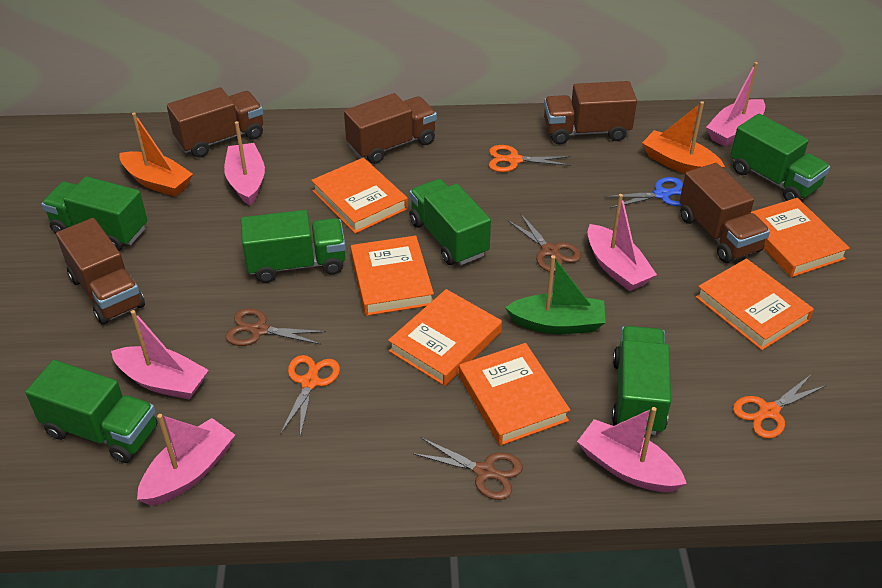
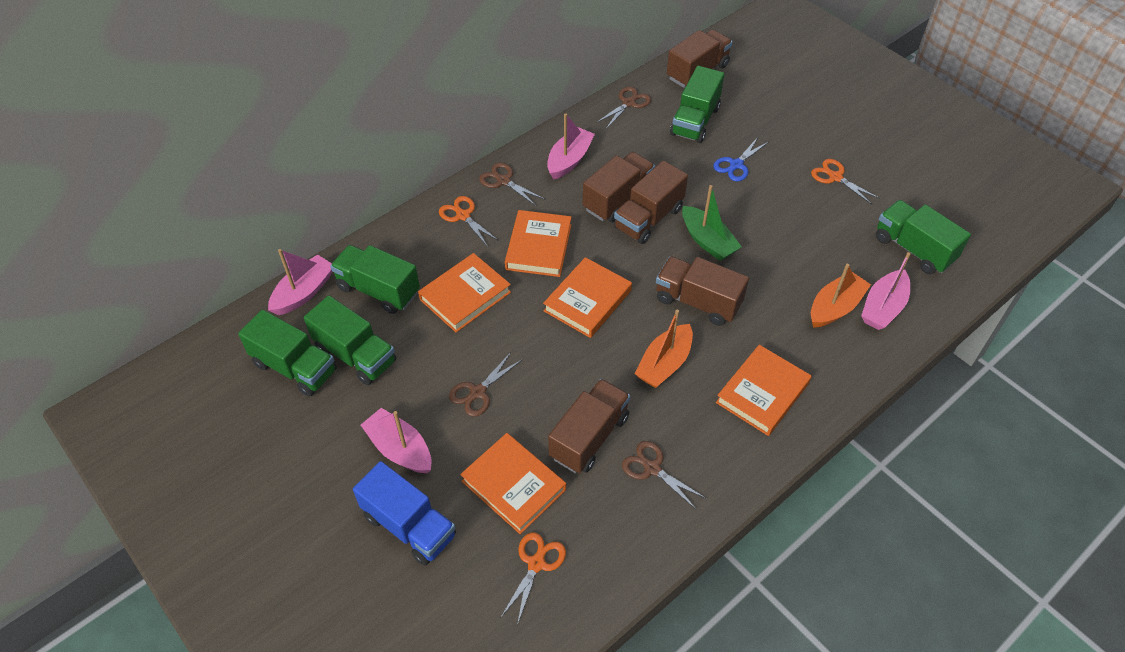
blue truck: 0 -> 1
brown scissors: 3 -> 4
green truck: 6 -> 5
orange book: 6 -> 5
pink boat: 6 -> 4

